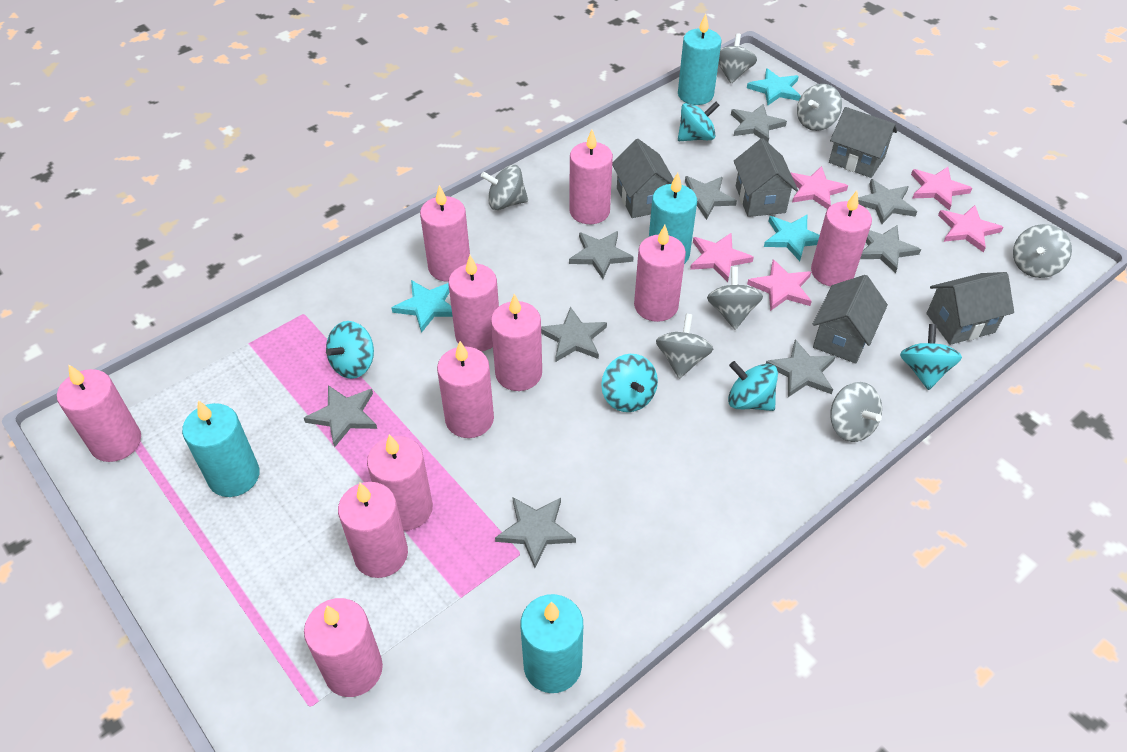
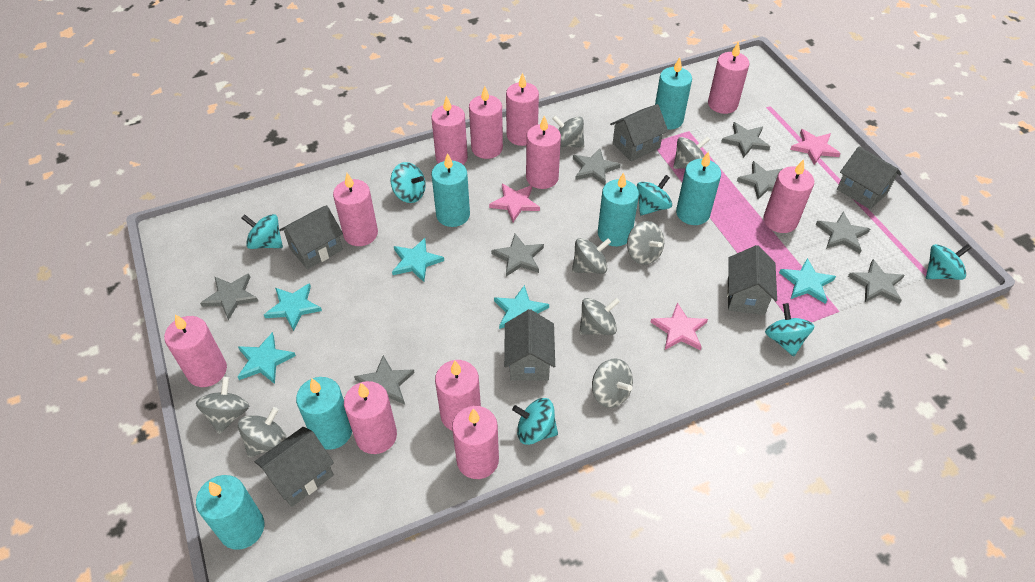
grey house: 5 -> 6
grey spinning top: 7 -> 8
grey star: 9 -> 8
pink star: 5 -> 3
turquoise candle: 4 -> 6
turquoise spinning top: 5 -> 6
turquoise star: 3 -> 5

